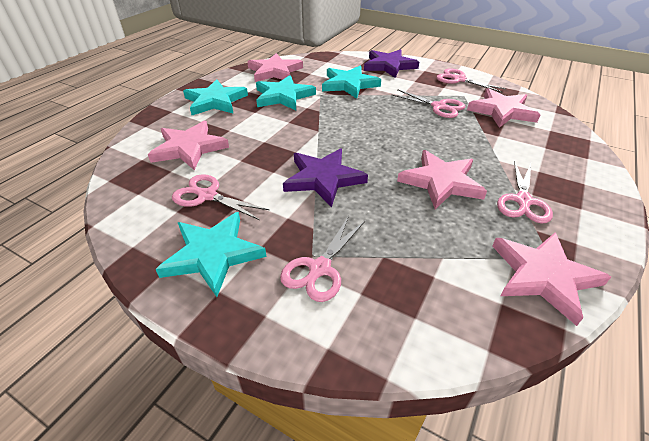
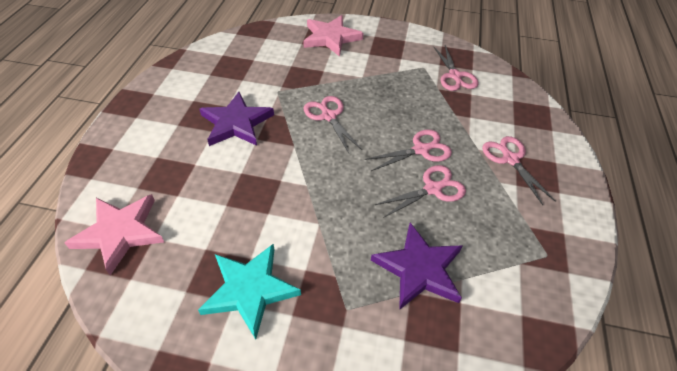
pink star: 5 -> 2
turquoise star: 4 -> 1

